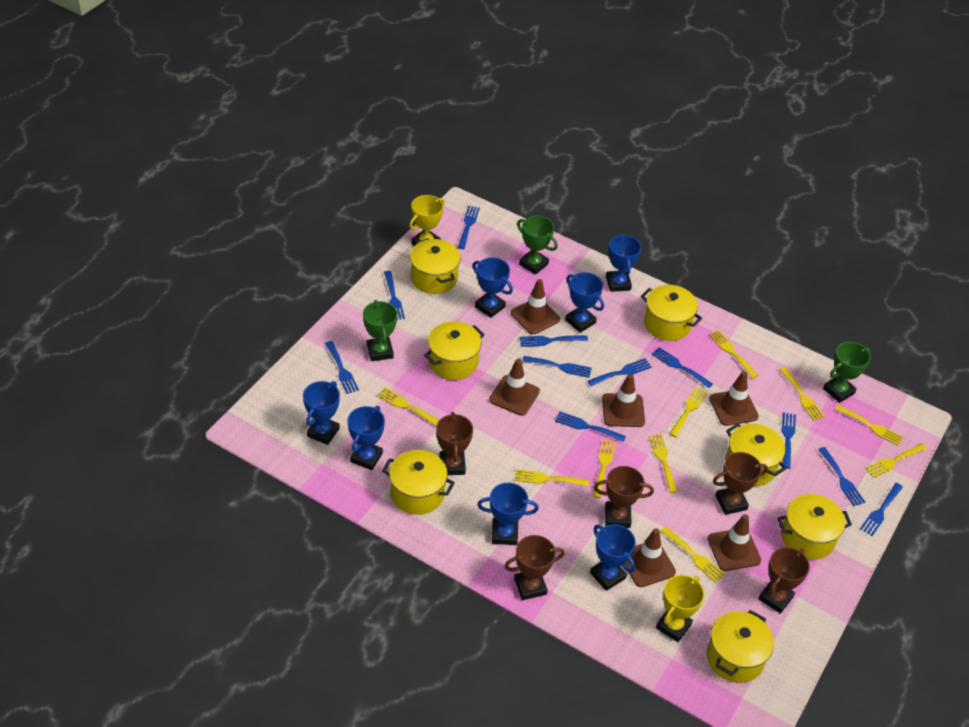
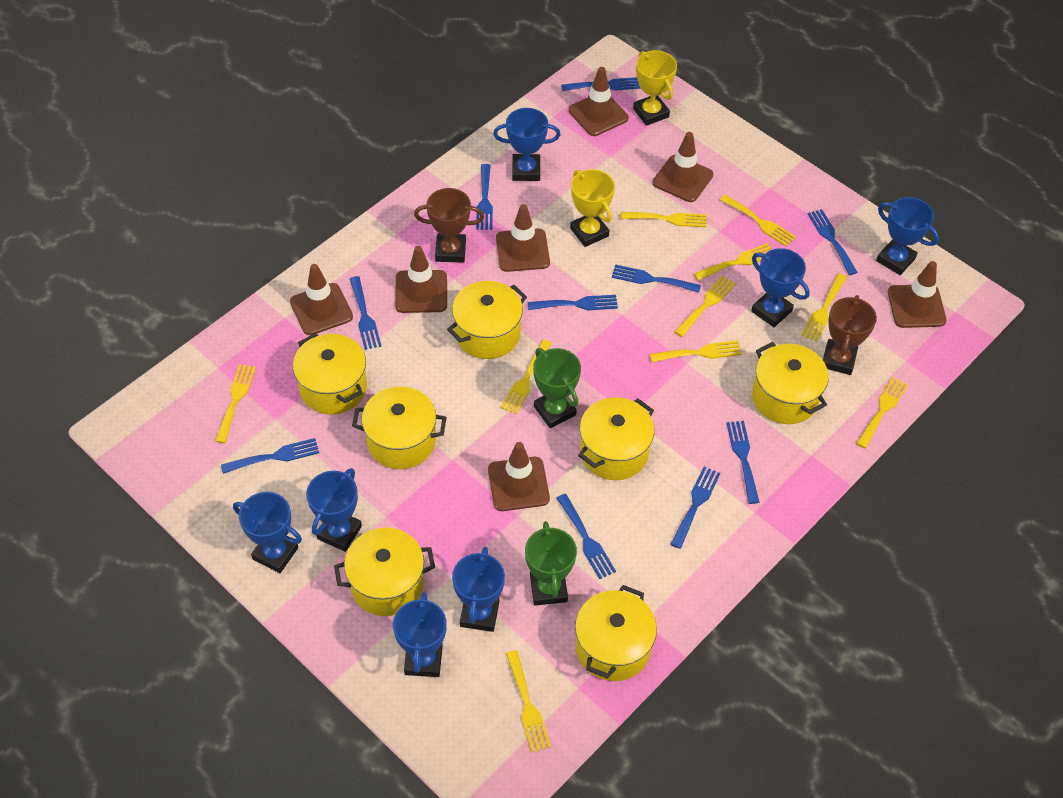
blue fork: 11 -> 10
brown traffic cone: 6 -> 7
brown trophy: 5 -> 2
green trophy: 3 -> 2

